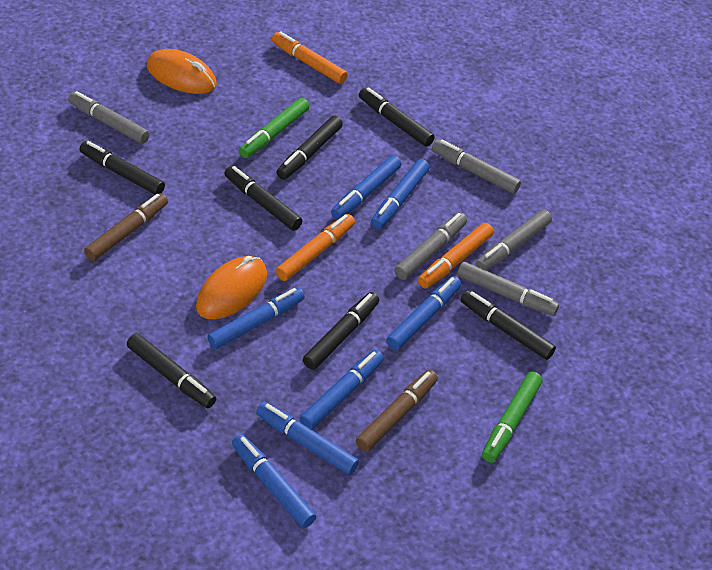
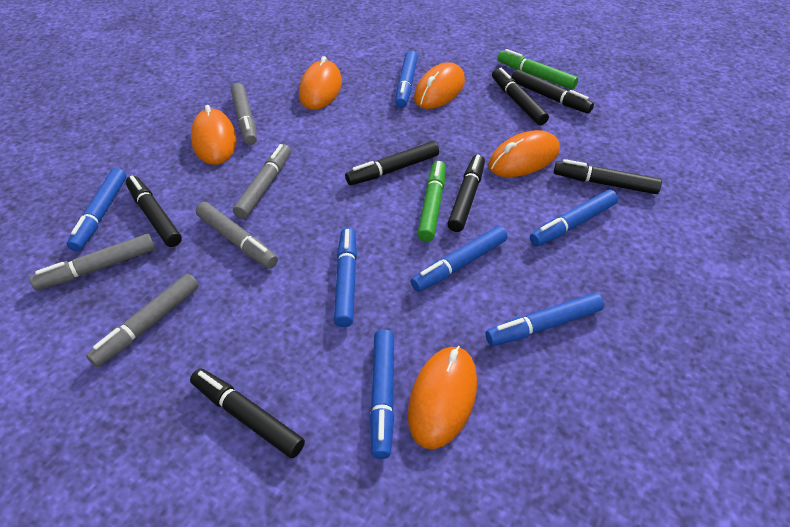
brown marker: 2 -> 0
orange marker: 3 -> 0
orange mouse: 2 -> 5

